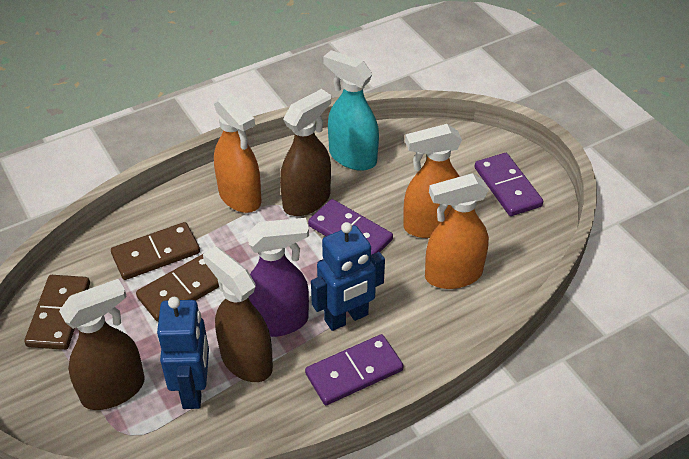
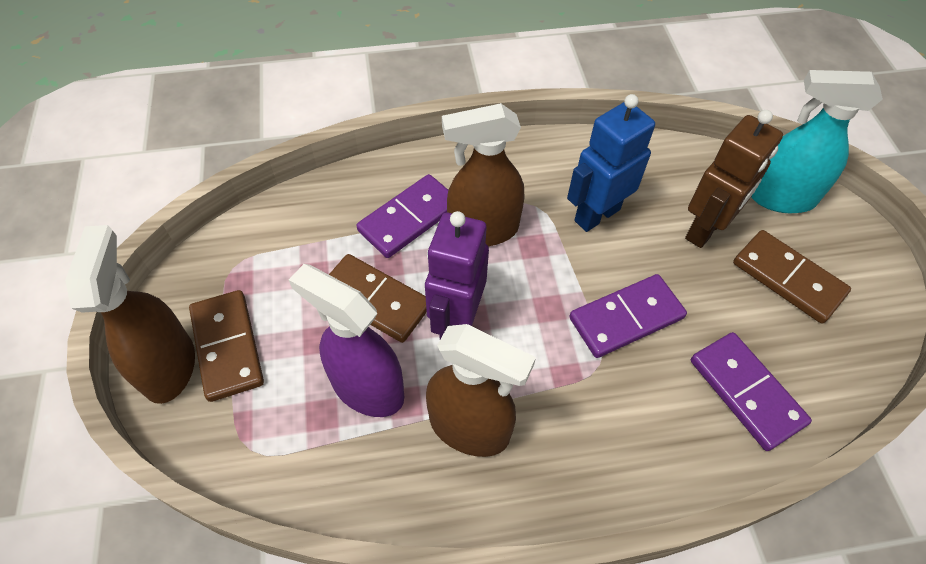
blue robot: 2 -> 1
brown robot: 0 -> 1
orange spray bottle: 3 -> 0
purple robot: 0 -> 1

